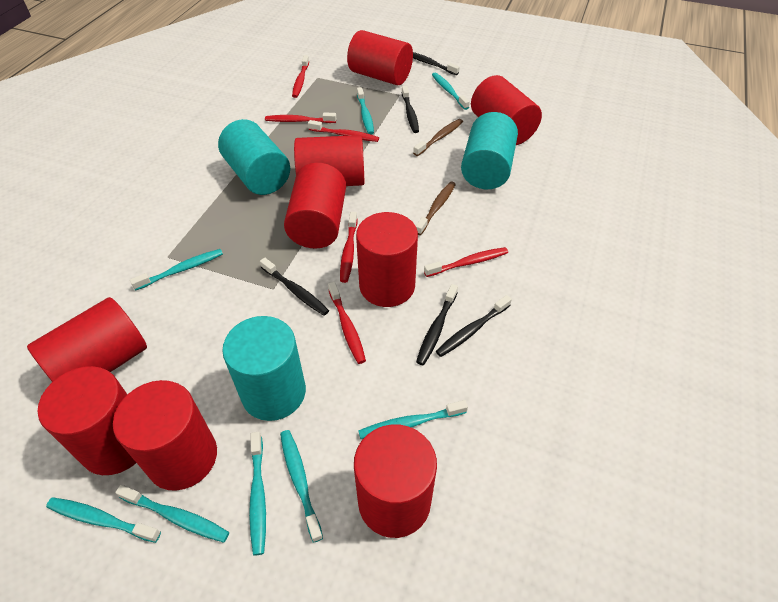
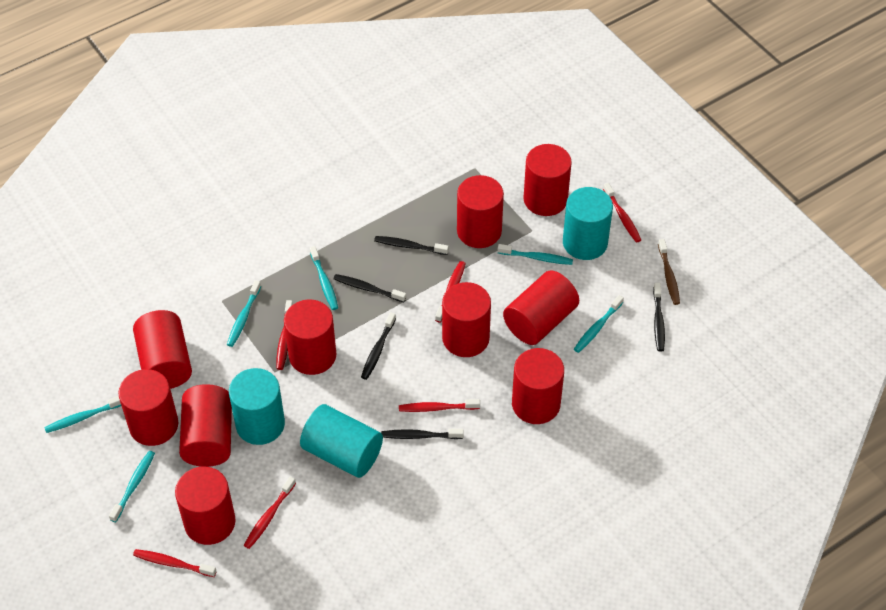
brown toothbrush: 2 -> 1
red cylinder: 9 -> 10
turquoise toothbrush: 8 -> 6

